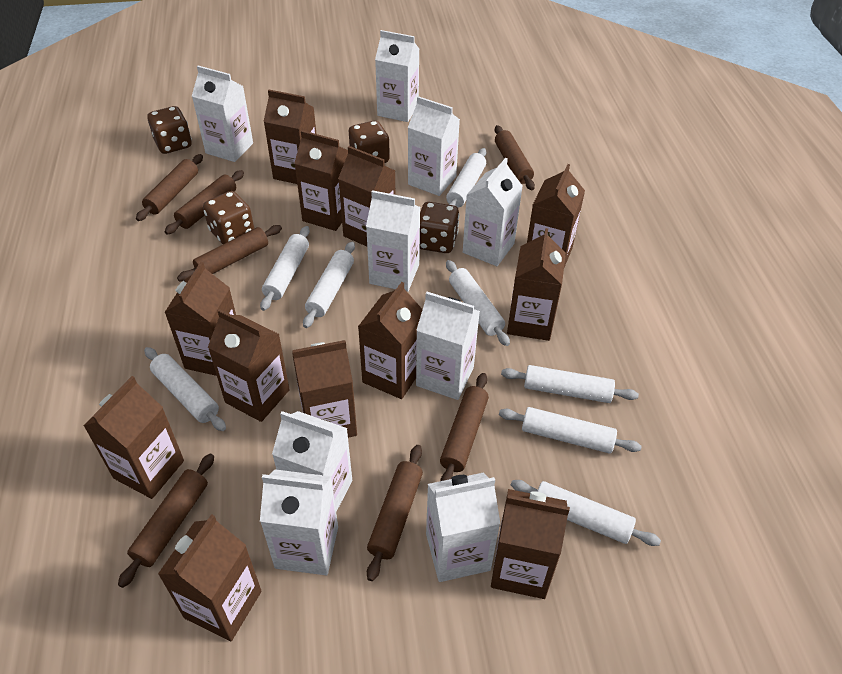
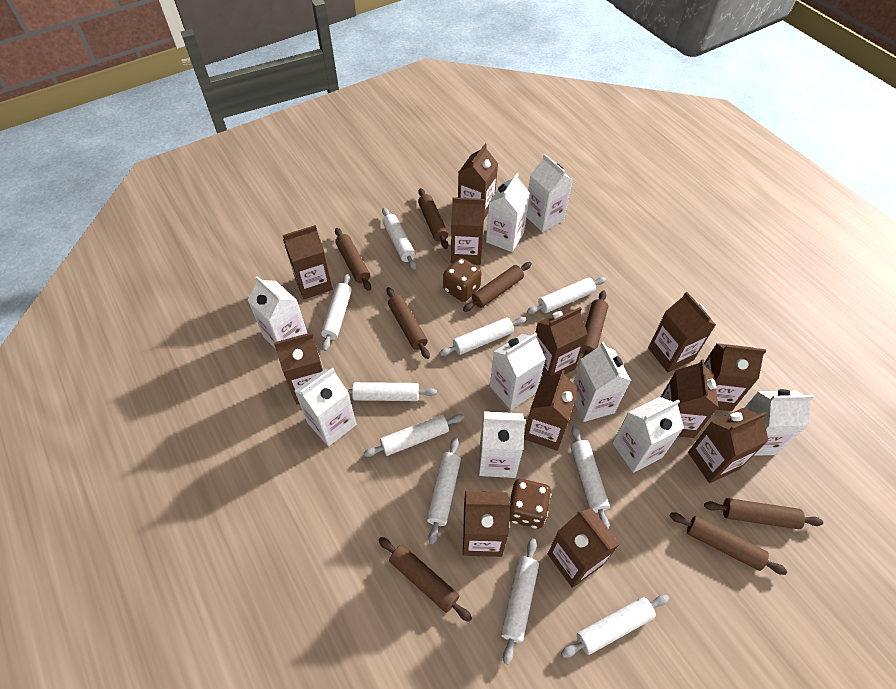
brown dice: 4 -> 2
brown rolling pin: 7 -> 8
white rolling pin: 8 -> 10

